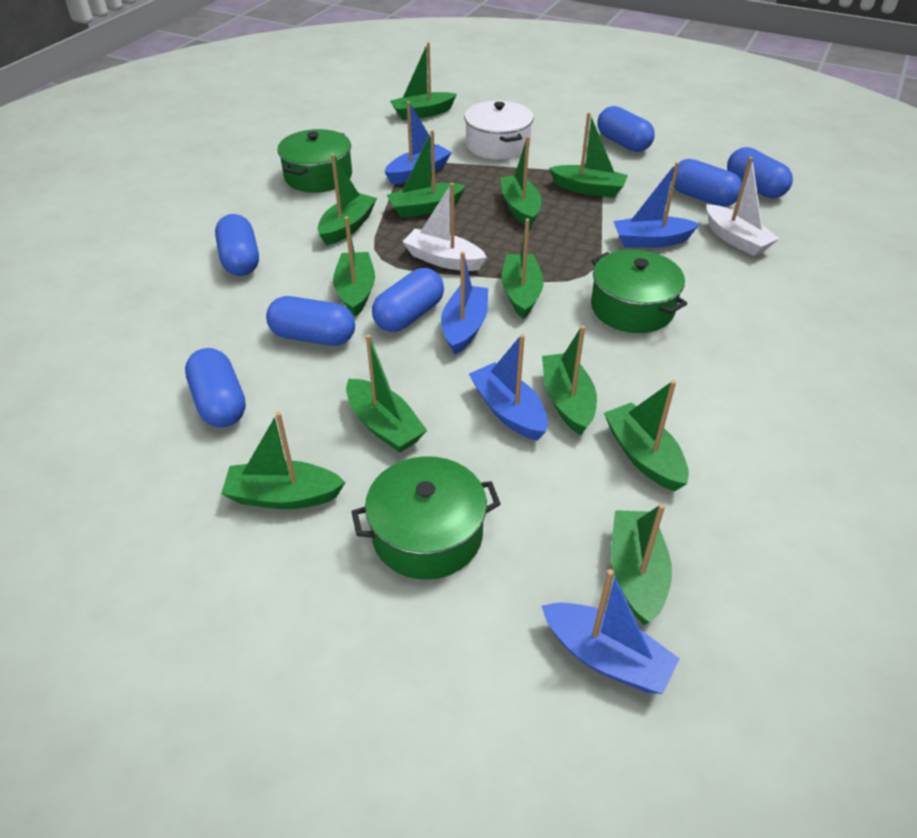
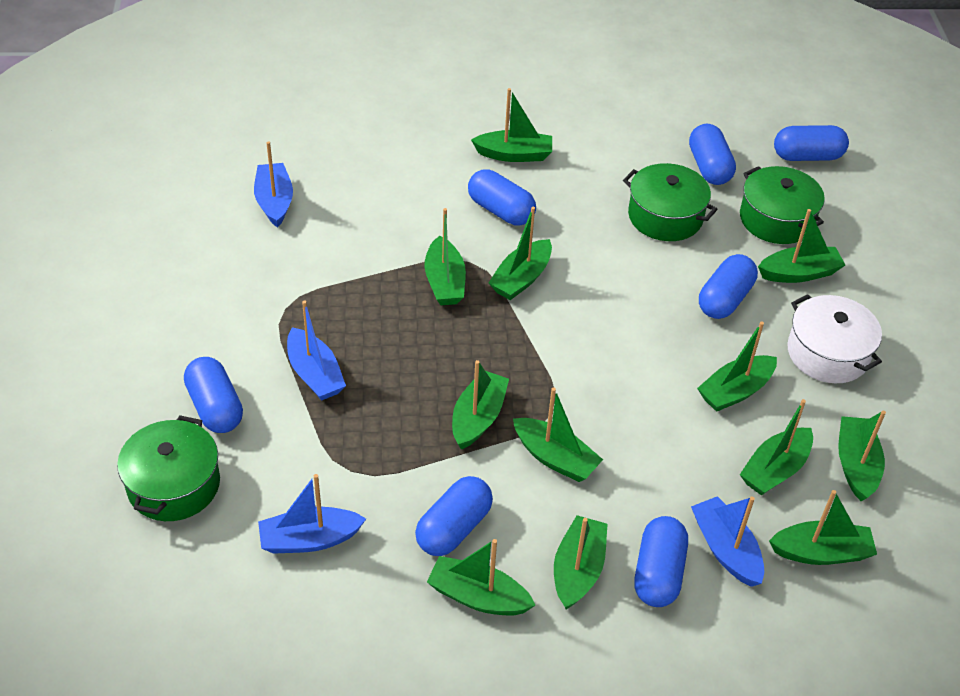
blue boat: 5 -> 4
white boat: 2 -> 0

